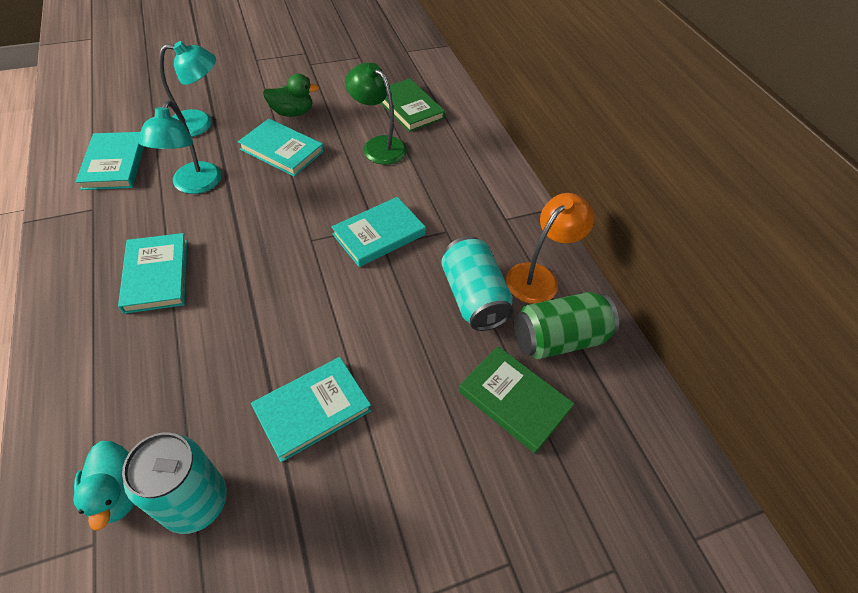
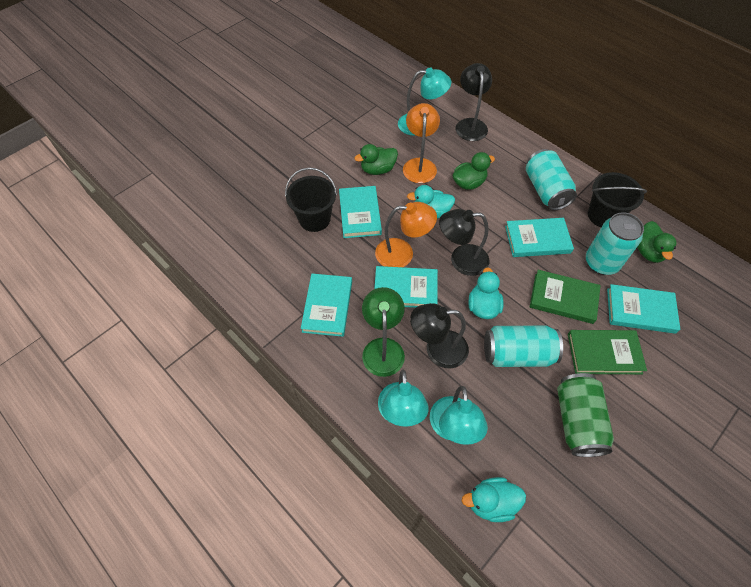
black bucket: 0 -> 2
black lamp: 0 -> 3
green duck: 1 -> 3
orange lamp: 1 -> 2
turquoise can: 2 -> 3
turquoise duck: 1 -> 3
turquoise lamp: 2 -> 3

